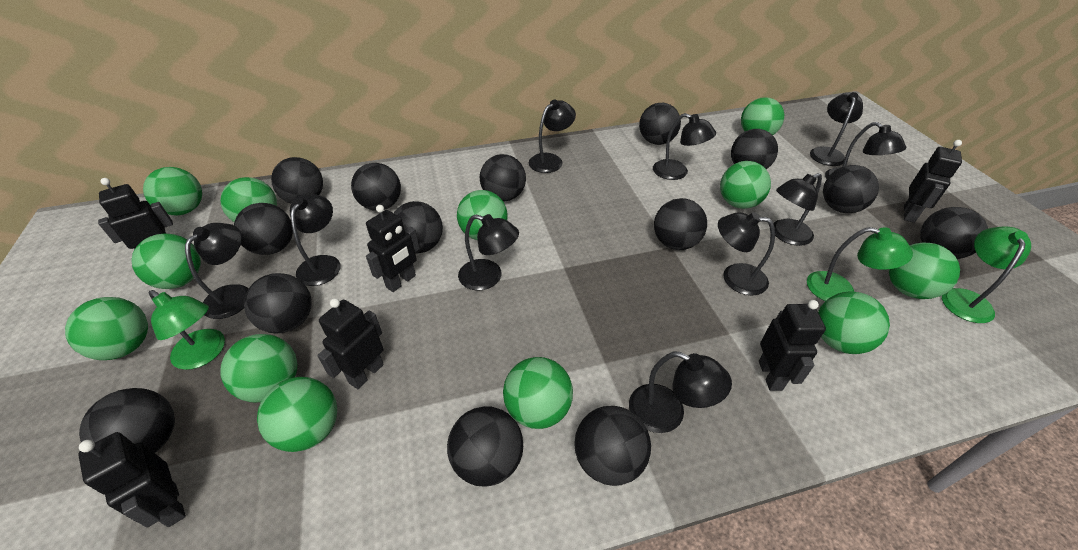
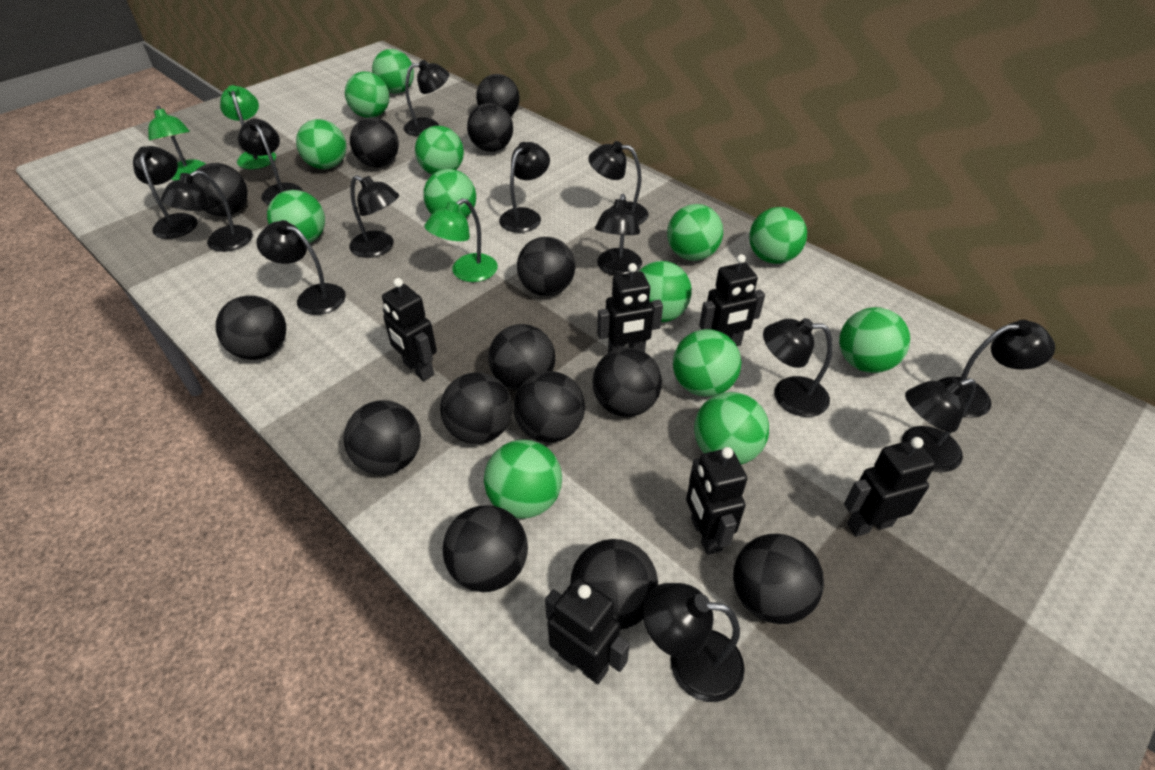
black lamp: 10 -> 13
green ball: 12 -> 13

